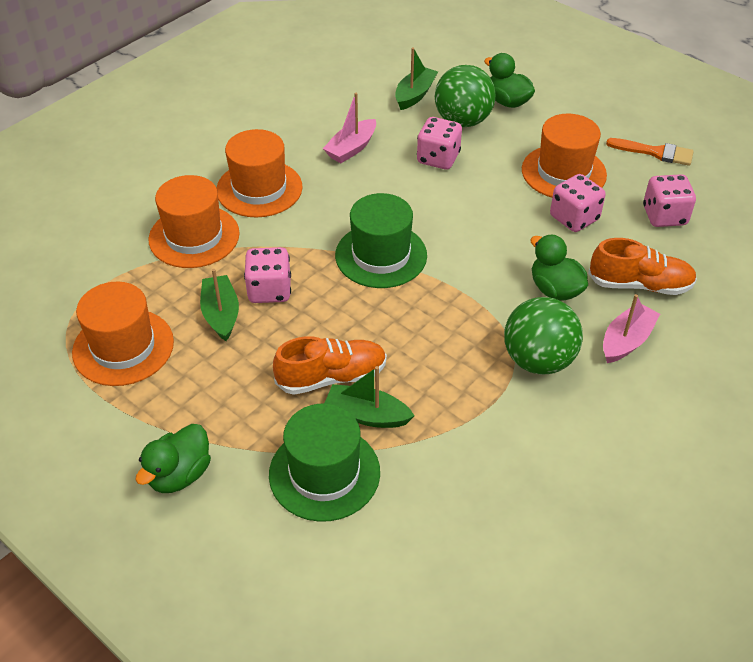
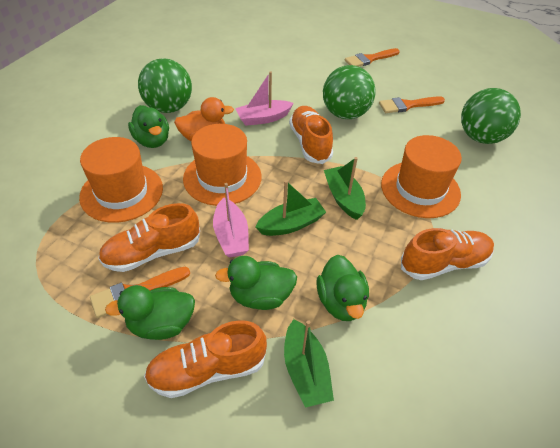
green ball: 2 -> 3
green duck: 3 -> 4
green hat: 2 -> 0
orange brush: 1 -> 3
orange duck: 0 -> 1
orange hat: 4 -> 3
orange shoe: 2 -> 4
pink dice: 4 -> 0

